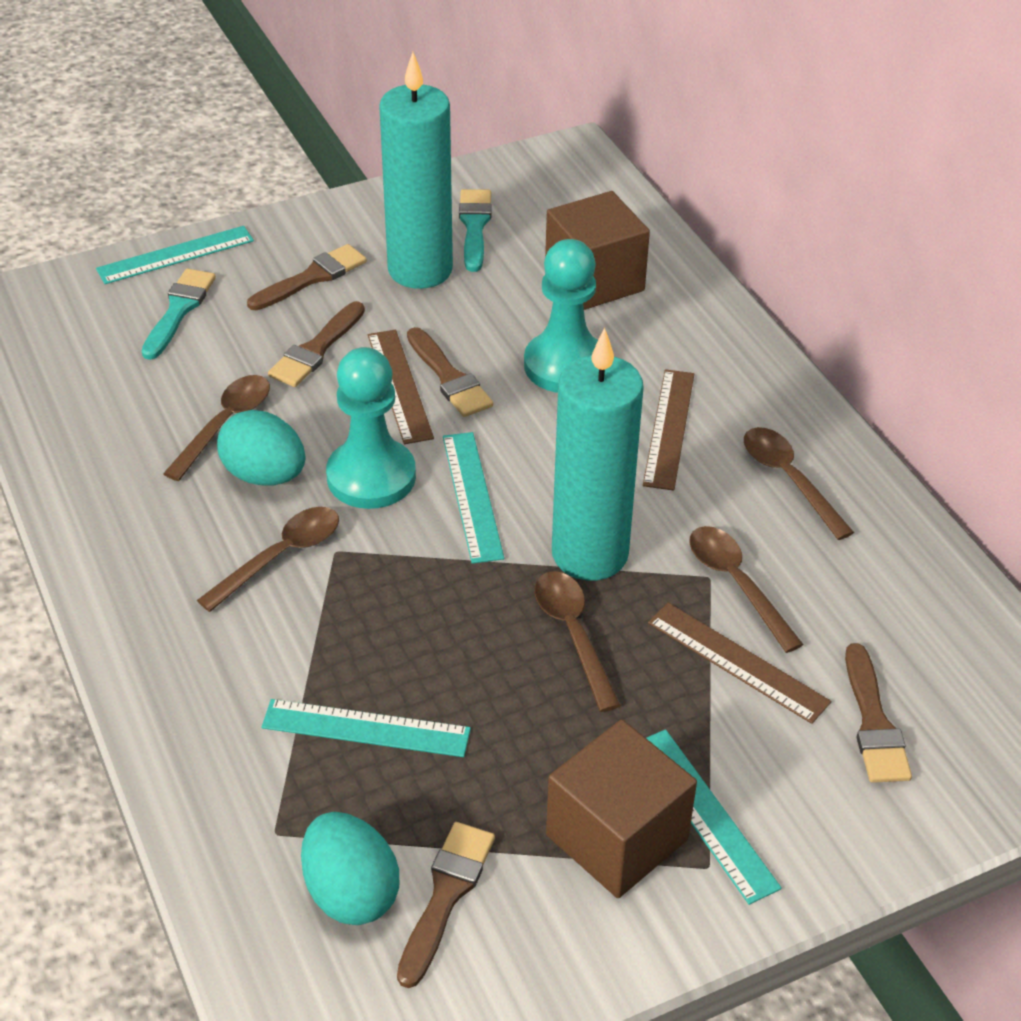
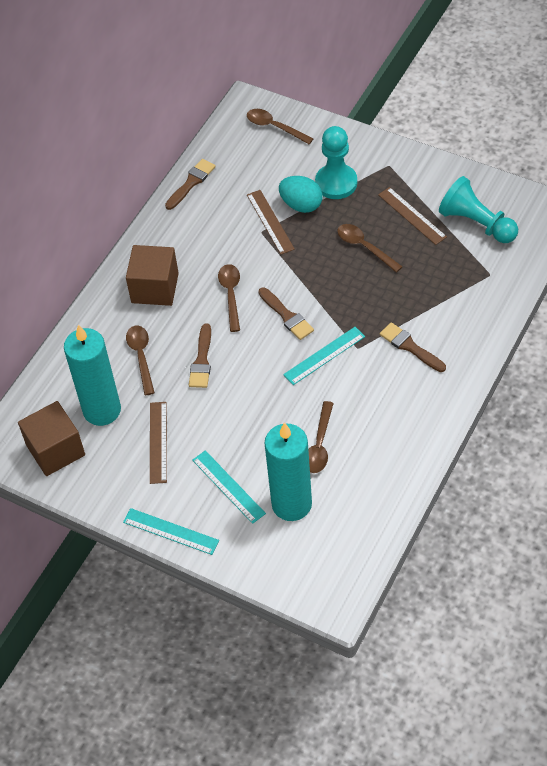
brown brush: 5 -> 4
turquoise brush: 2 -> 0
turquoise egg: 2 -> 1
turquoise ruler: 4 -> 3

